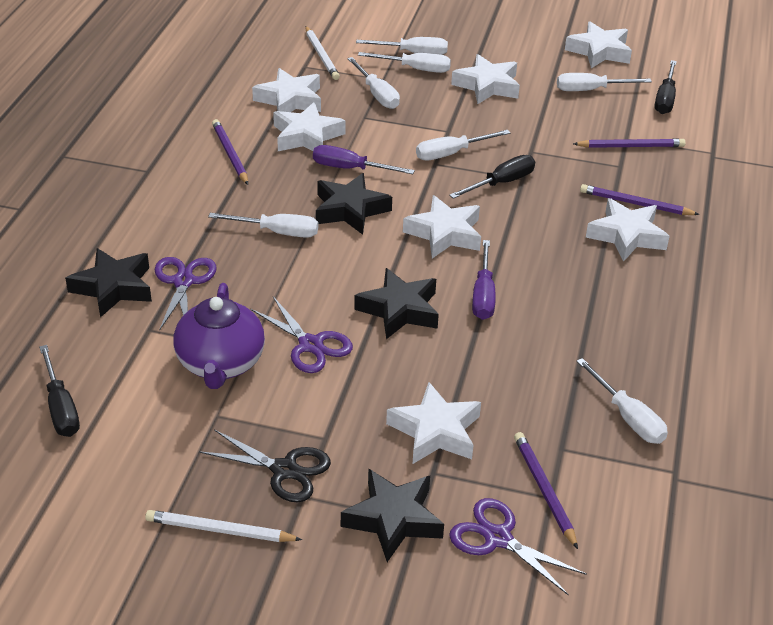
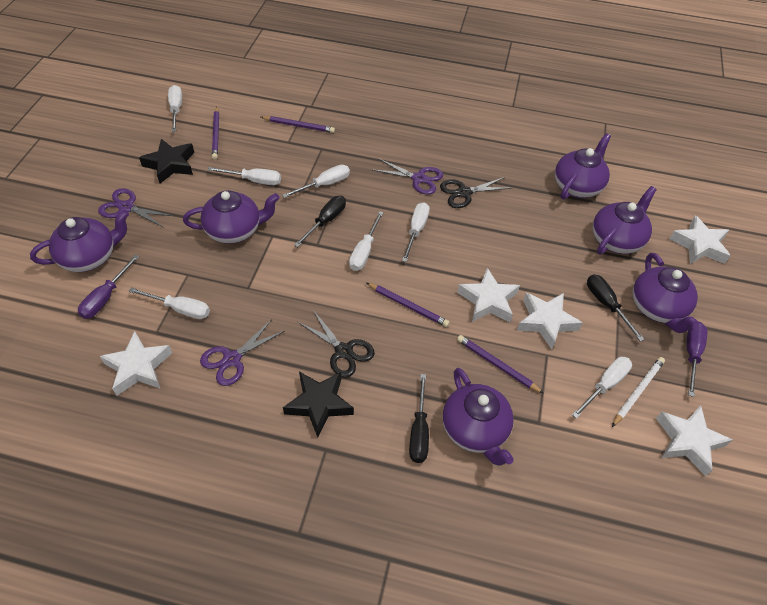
black scissors: 1 -> 2
black star: 4 -> 2
purple teapot: 1 -> 6
white pencil: 2 -> 1
white star: 7 -> 5

